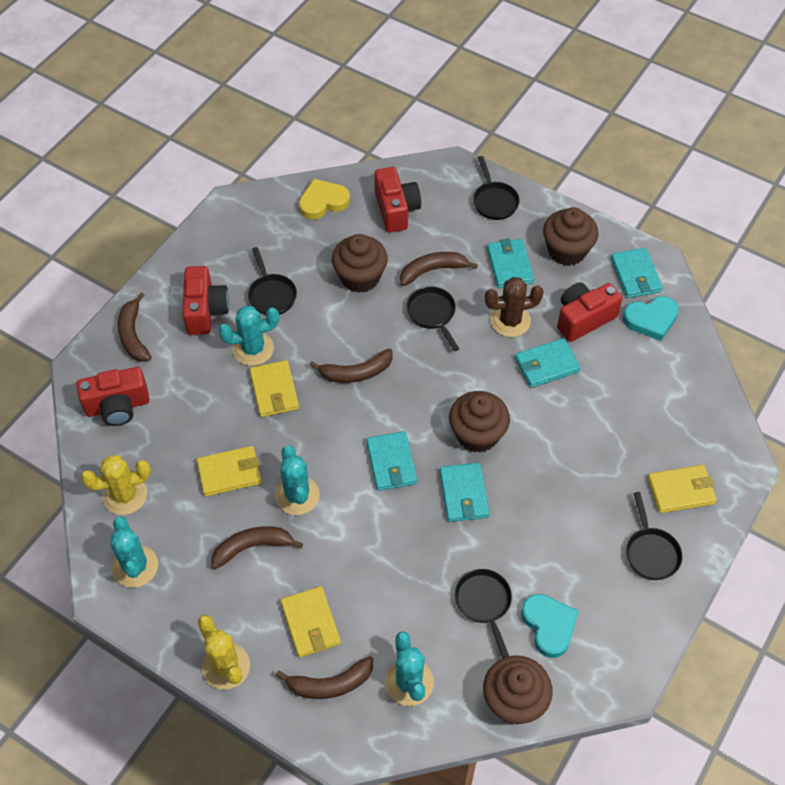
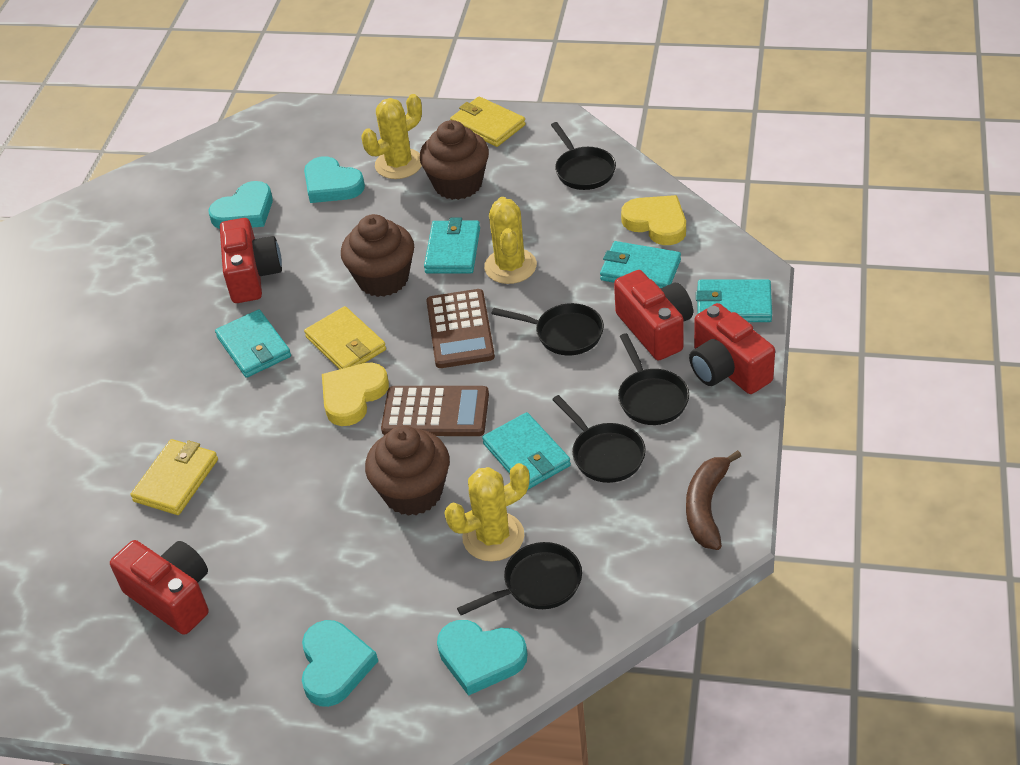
brown banana: 5 -> 1
brown cactus: 1 -> 0
brown calculator: 0 -> 2
brown cupcake: 4 -> 3
turquoise cactus: 4 -> 0
turquoise heart: 2 -> 4
yellow cactus: 2 -> 3
yellow heart: 1 -> 2
yellow wallet: 4 -> 3

